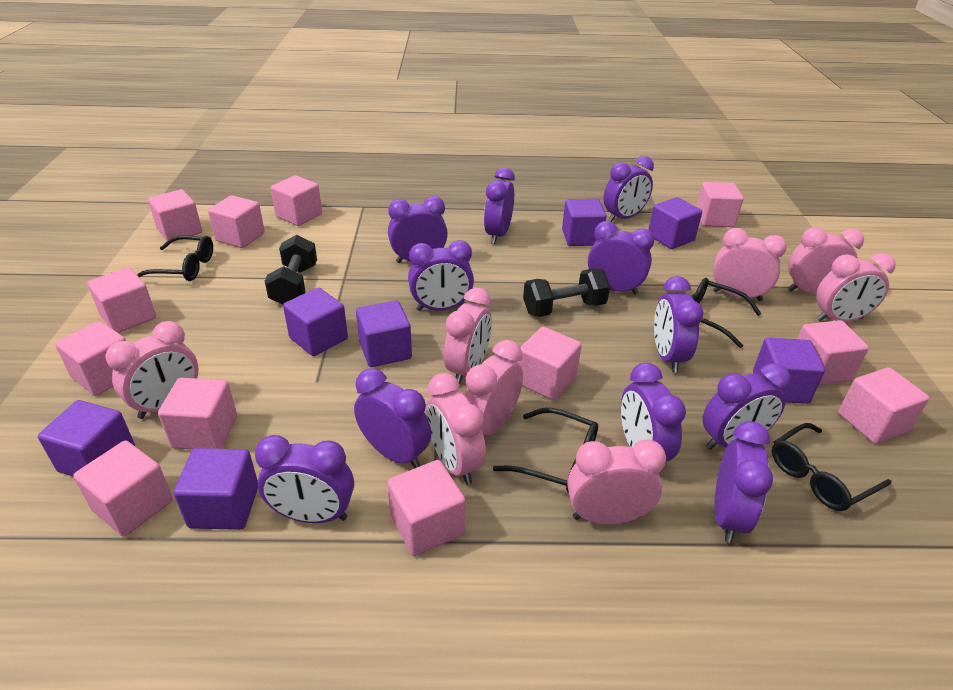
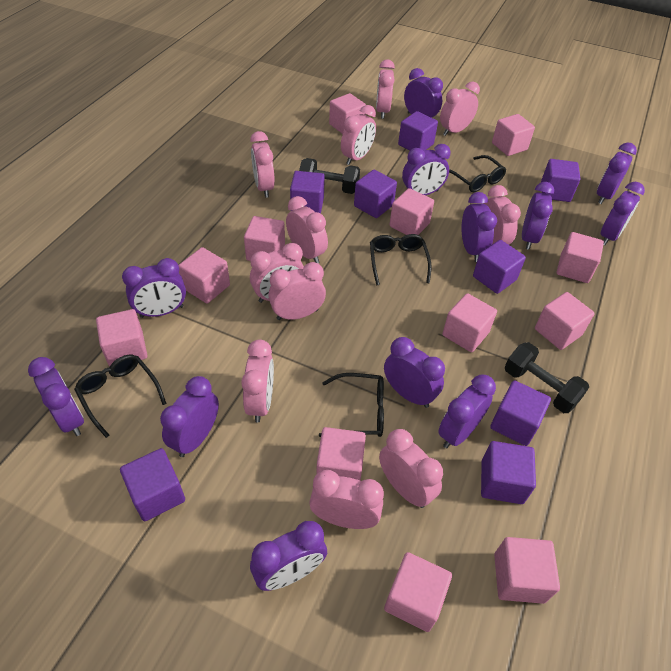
pink clock: 8 -> 11
purple clock: 11 -> 12
purple cube: 7 -> 8

